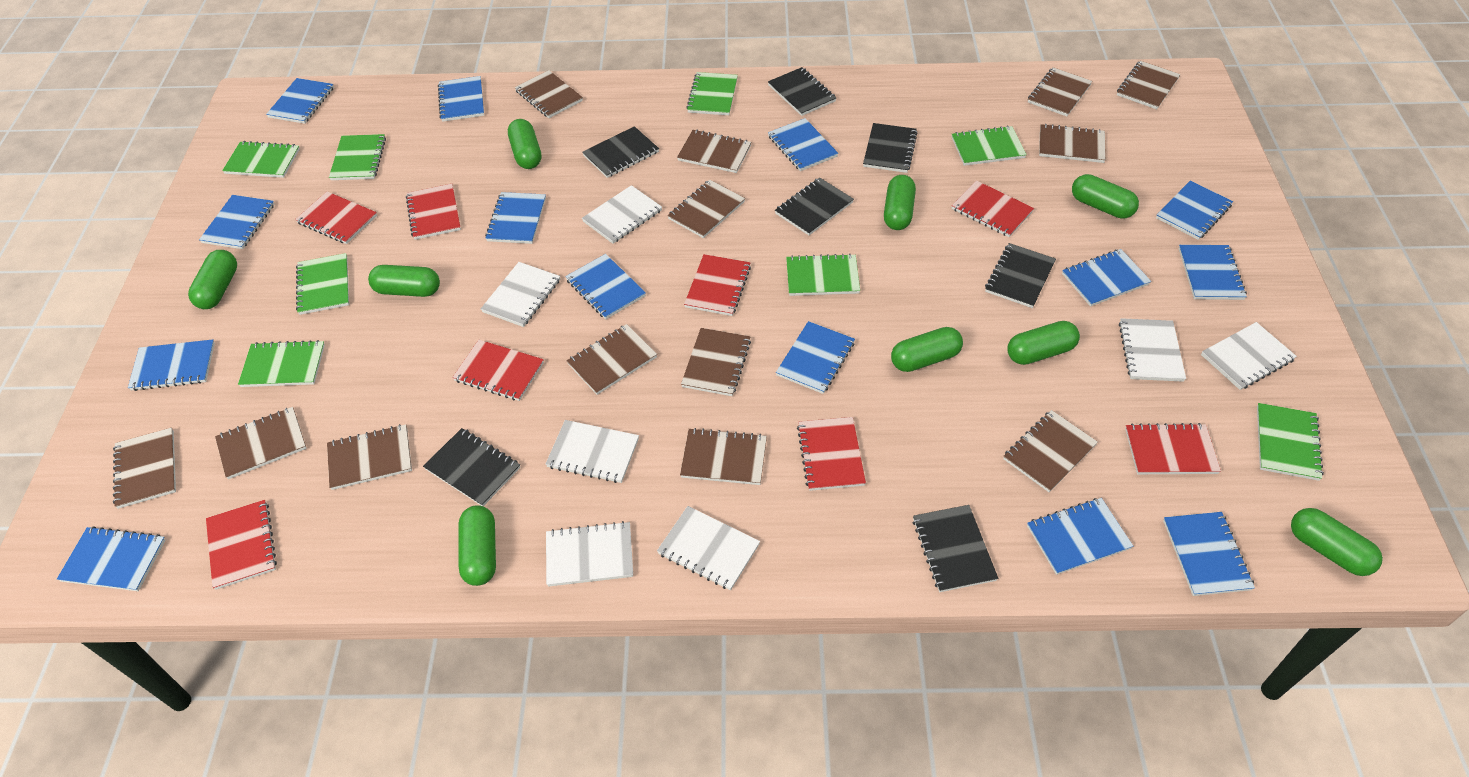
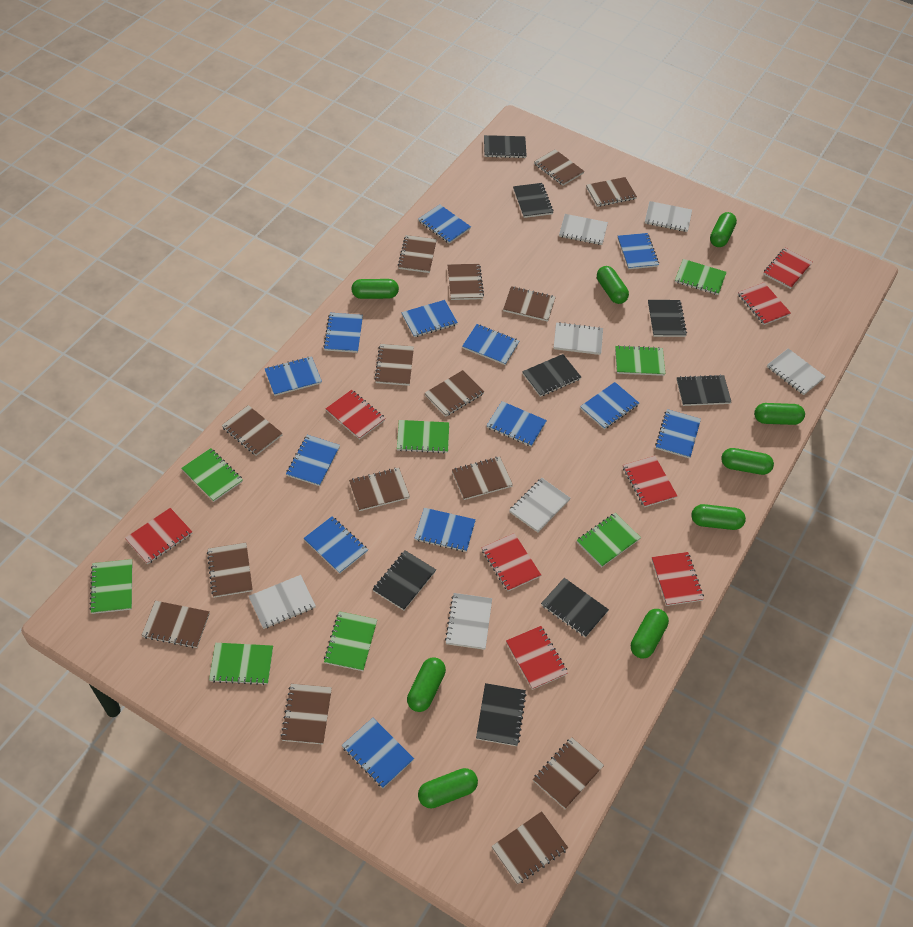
black notebook: 7 -> 8
blue notebook: 14 -> 13
brown notebook: 13 -> 15

